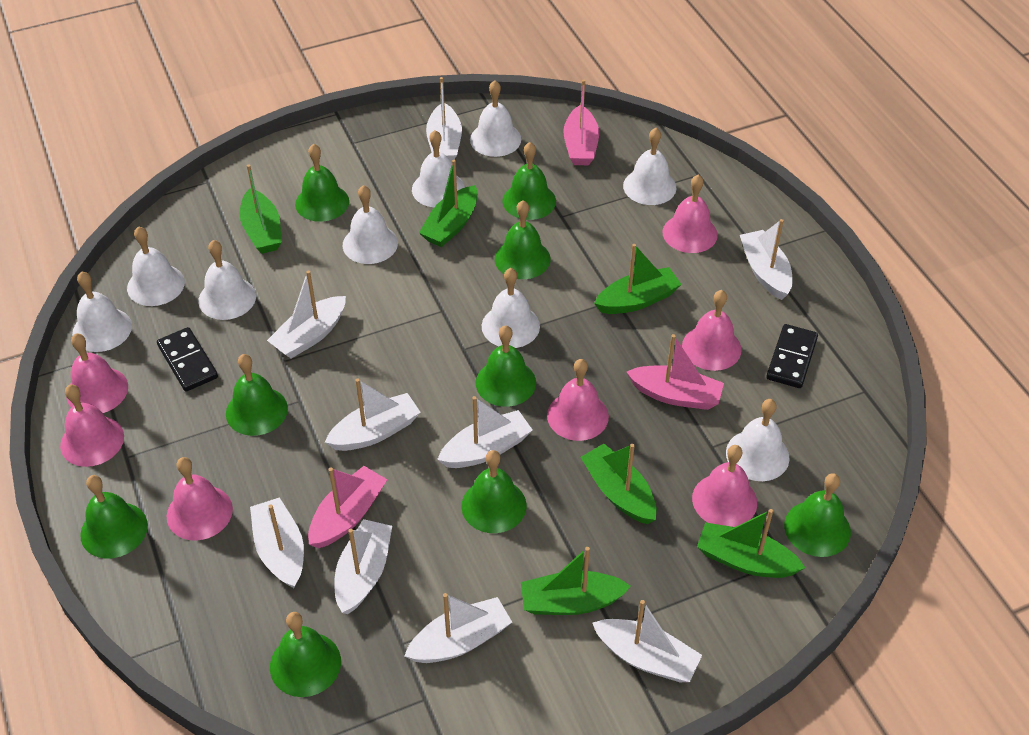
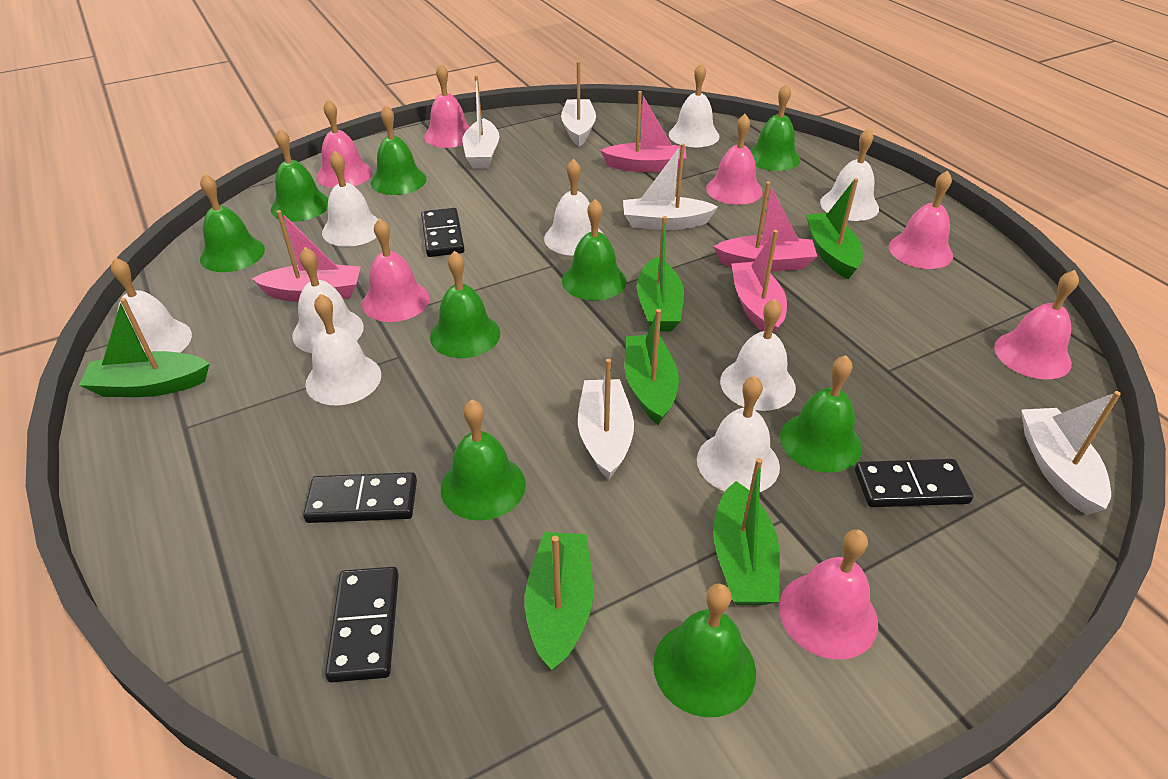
black domino: 2 -> 4
pink boat: 3 -> 4
white boat: 9 -> 5

